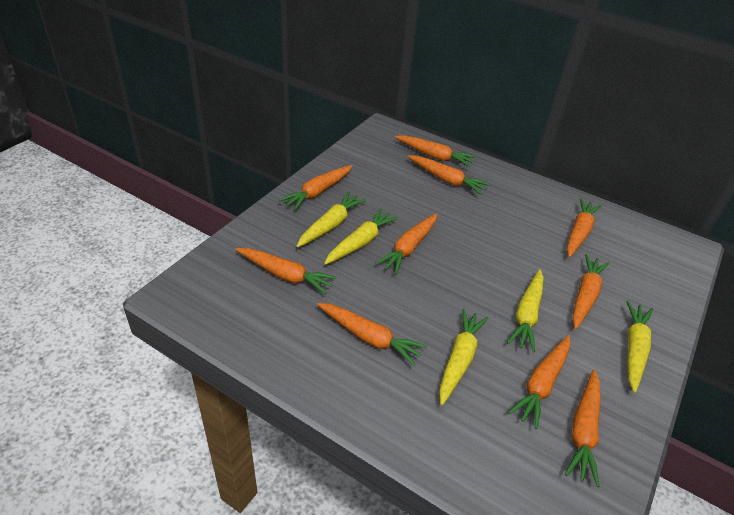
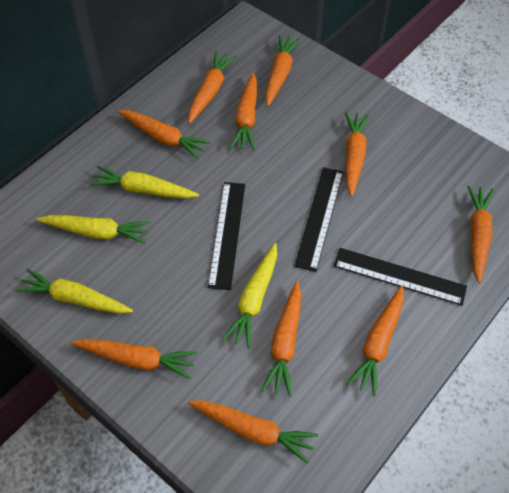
black ruler: 0 -> 3
yellow carrot: 5 -> 4

